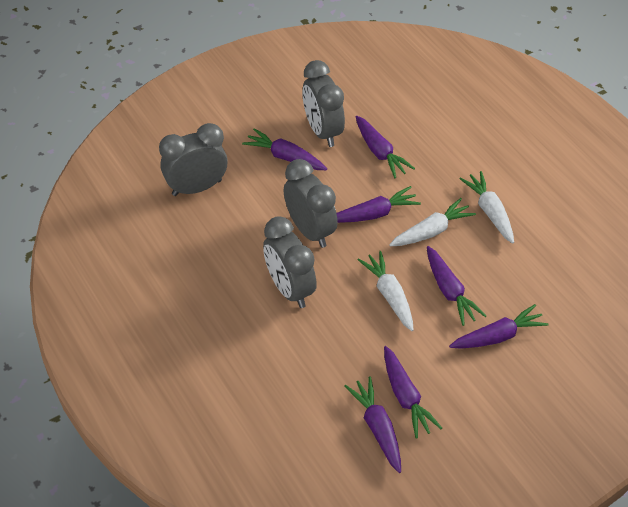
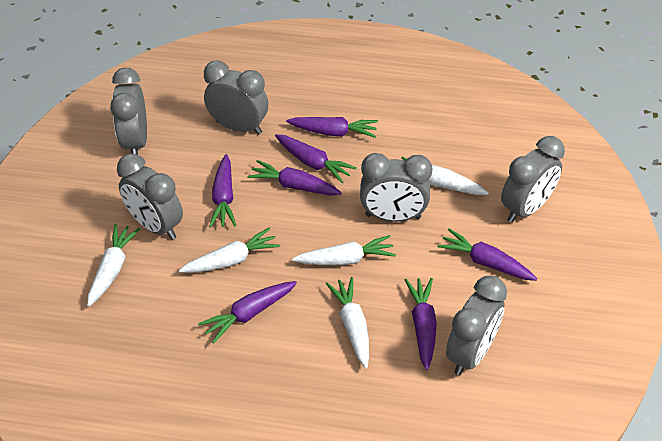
grey clock: 4 -> 6
white carrot: 3 -> 5

